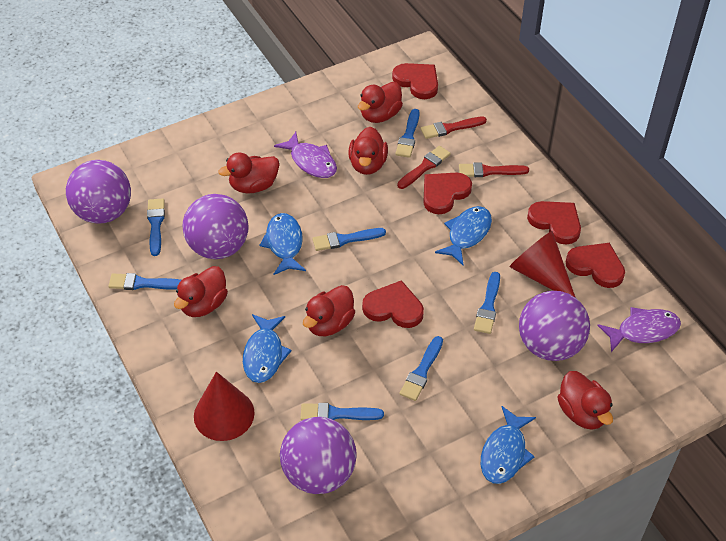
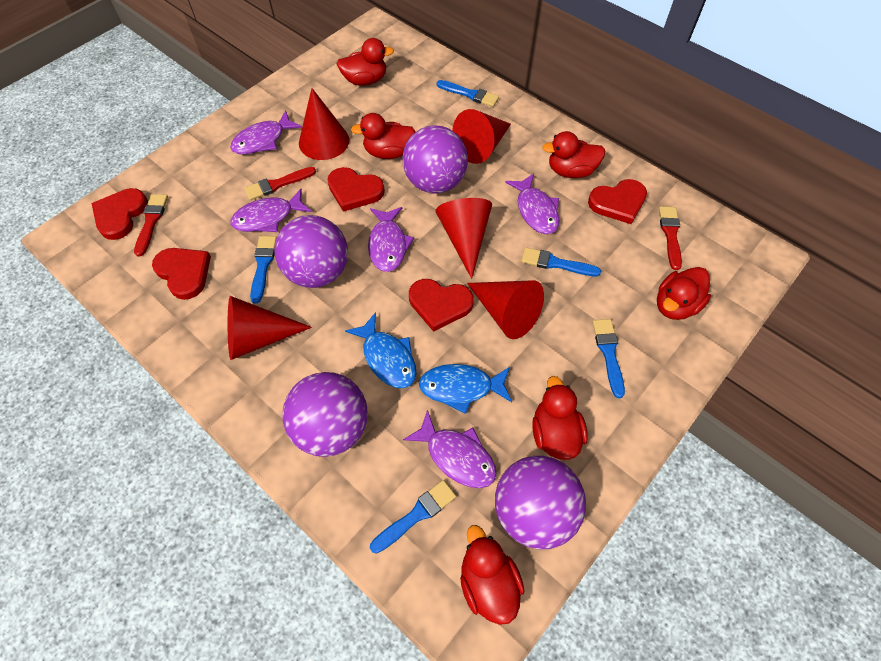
blue brush: 7 -> 5
blue fish: 4 -> 2
purple fish: 2 -> 5
red cone: 2 -> 5

